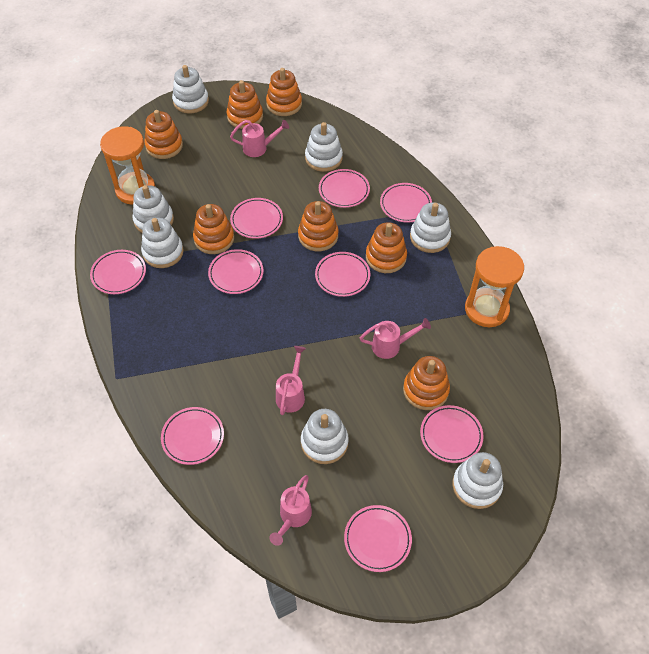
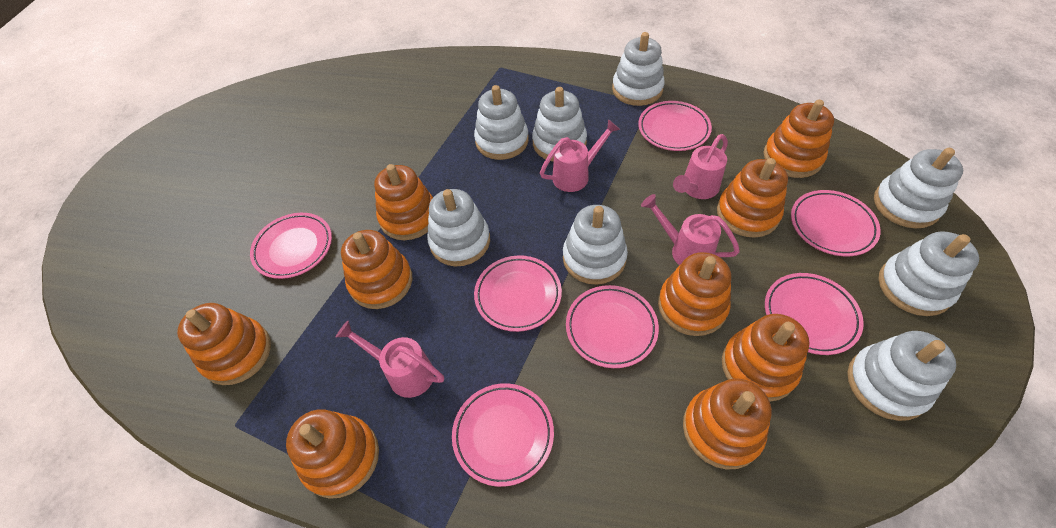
orange hourglass: 2 -> 0
orange stacking toy: 7 -> 9
pink plate: 9 -> 7
white stacking toy: 7 -> 8

